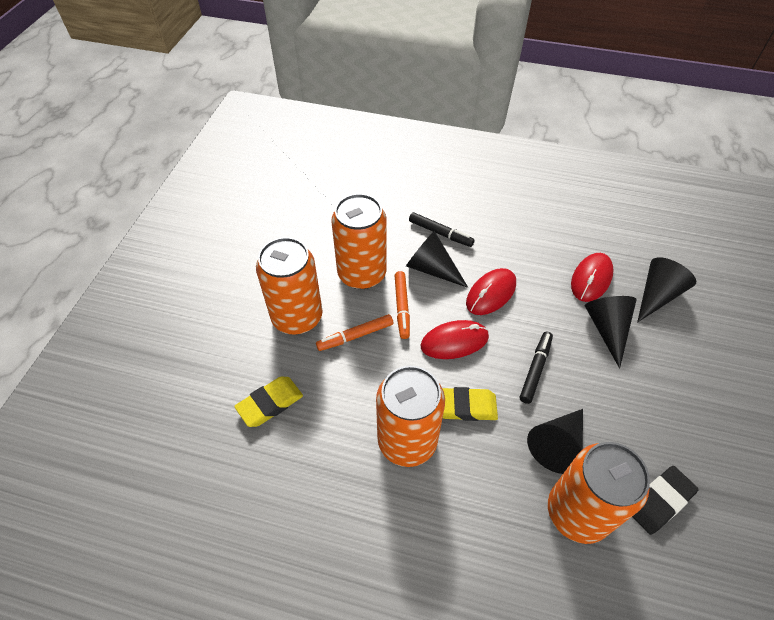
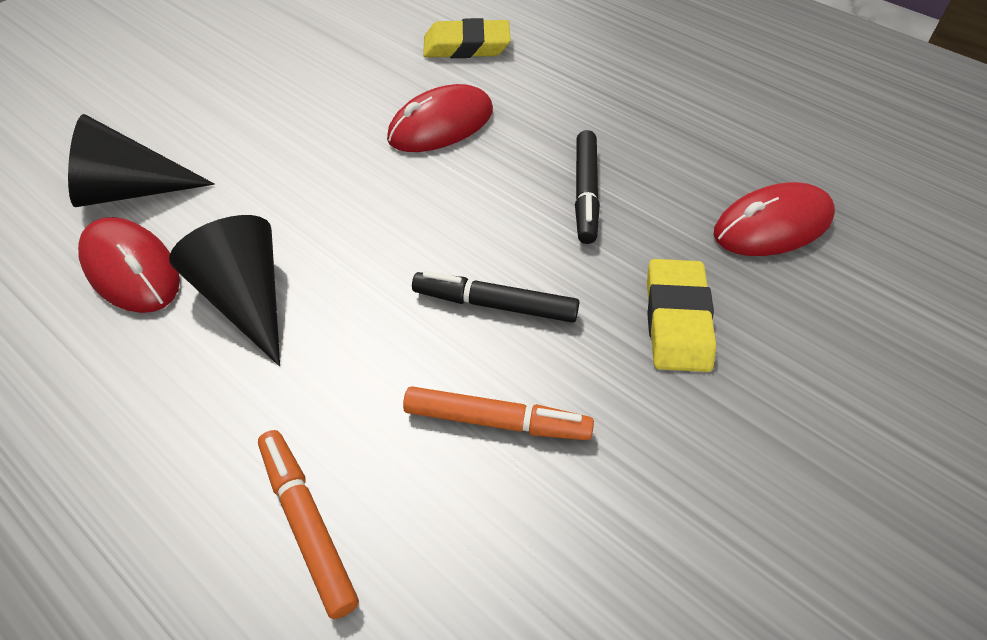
black cone: 4 -> 2
black eraser: 1 -> 0
orange can: 4 -> 0

